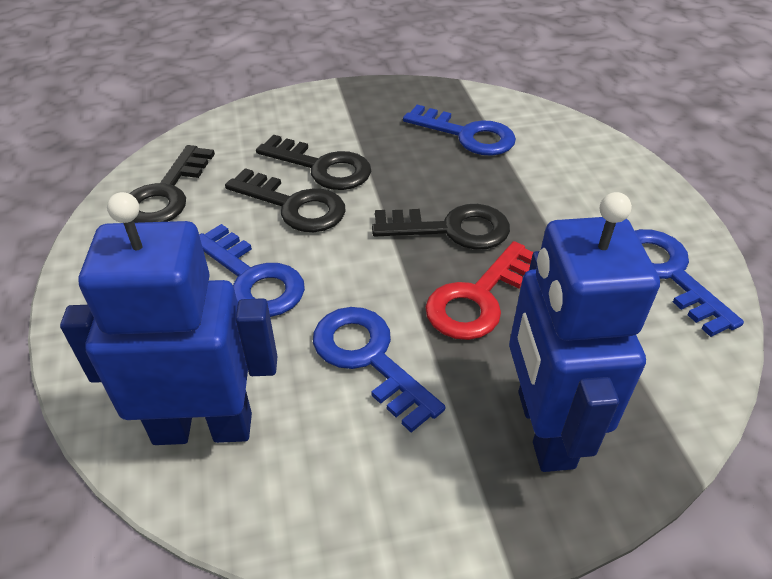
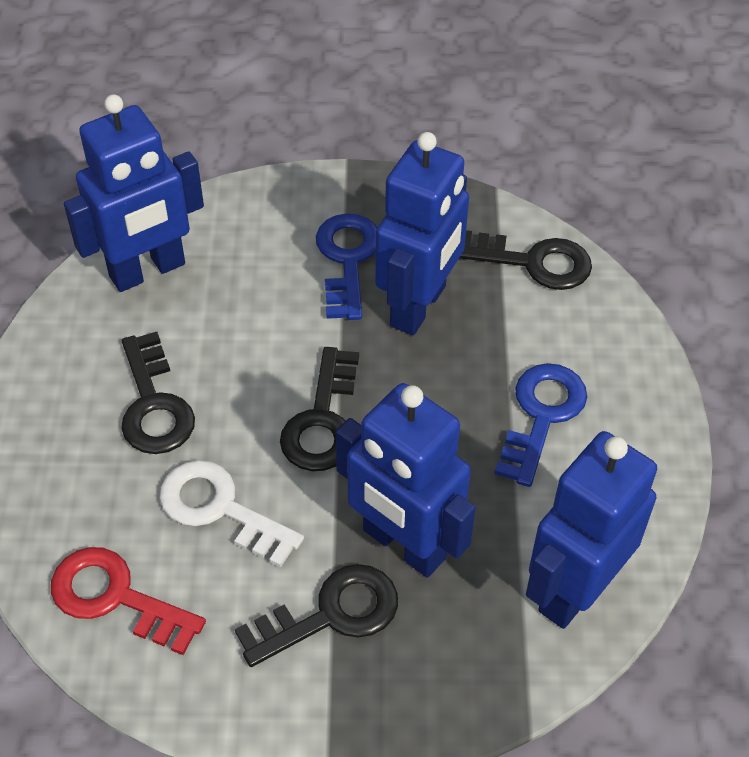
blue key: 4 -> 2
blue robot: 2 -> 4
white key: 0 -> 1

